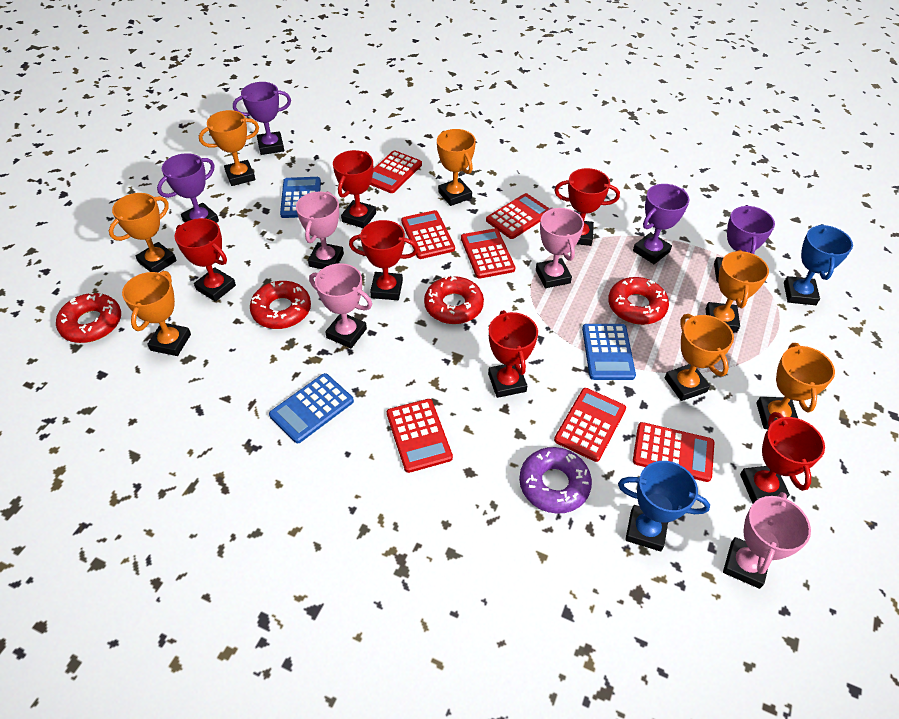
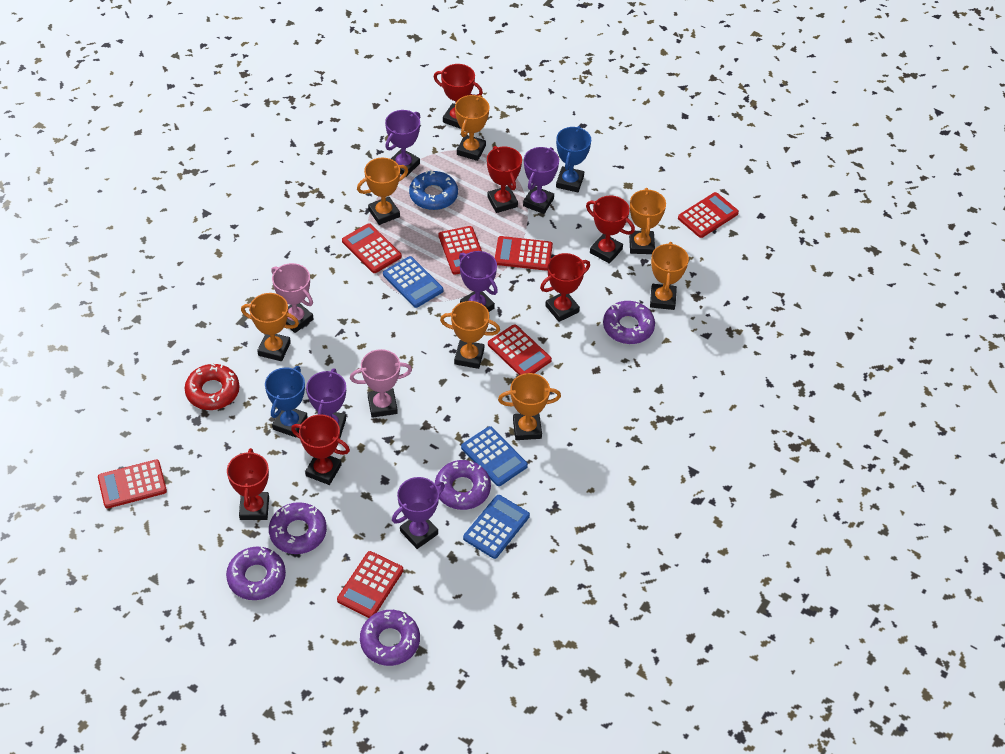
blue donut: 0 -> 1
pink trophy: 4 -> 2
purple donut: 1 -> 5
purple trophy: 4 -> 5
red donut: 4 -> 1

